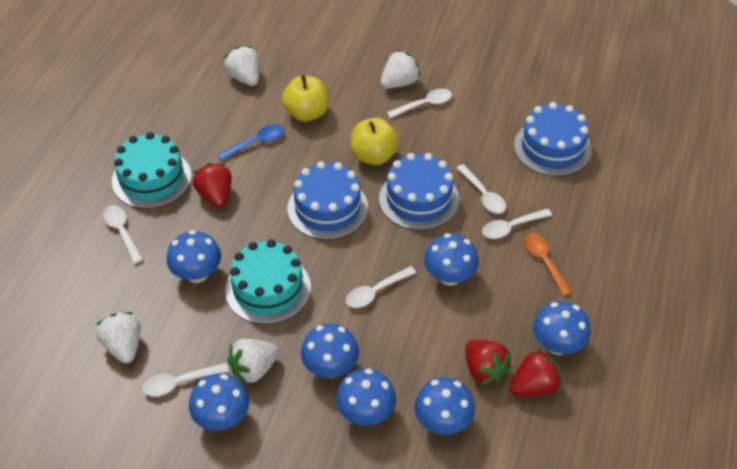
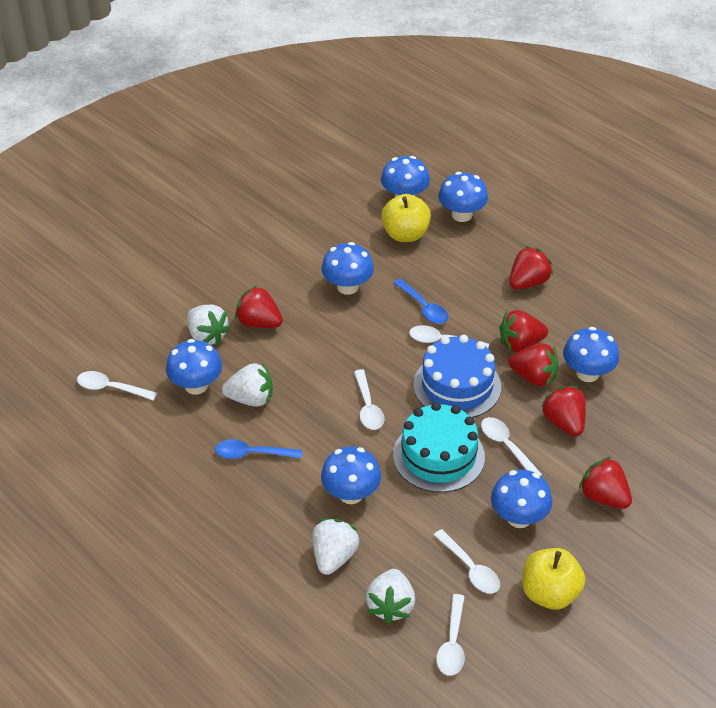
blue cake: 3 -> 1
blue spoon: 1 -> 2
orange spoon: 1 -> 0
red strawberry: 3 -> 6
turquoise cake: 2 -> 1

